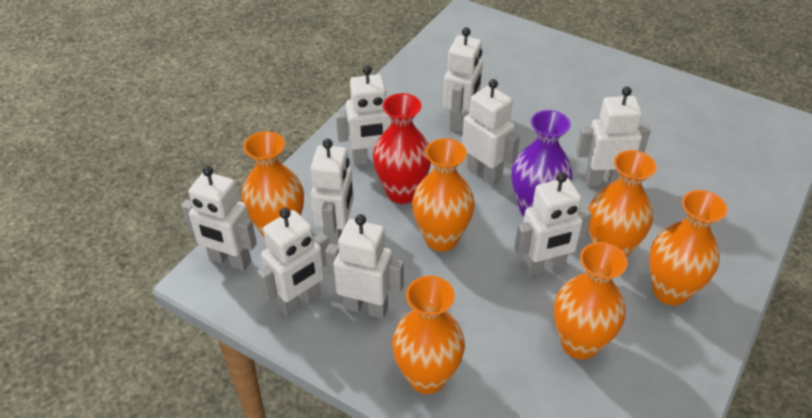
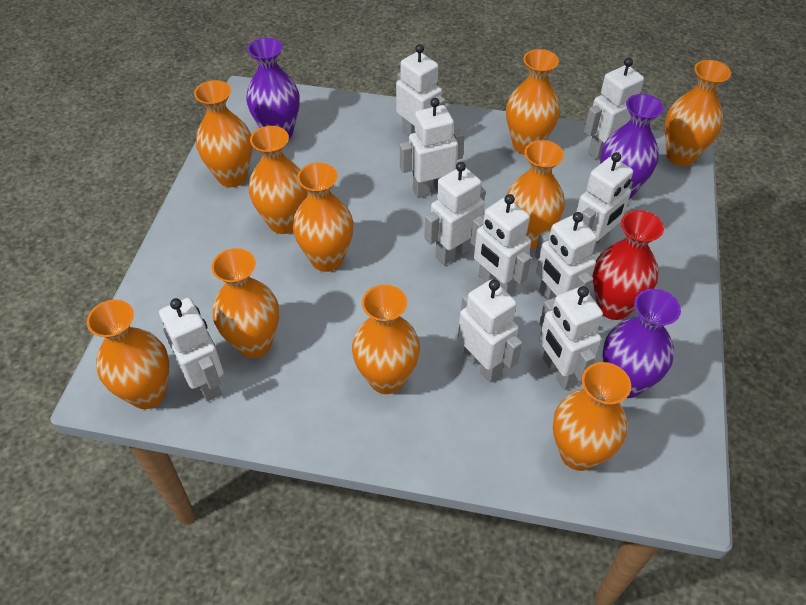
orange vase: 6 -> 10
purple vase: 1 -> 3
white robot: 9 -> 10

